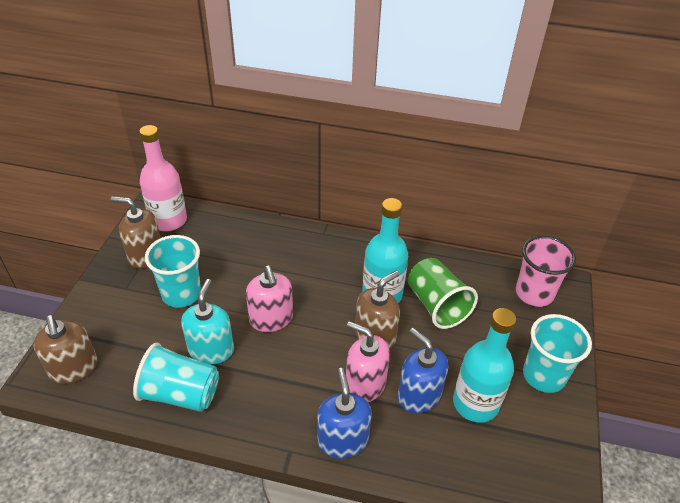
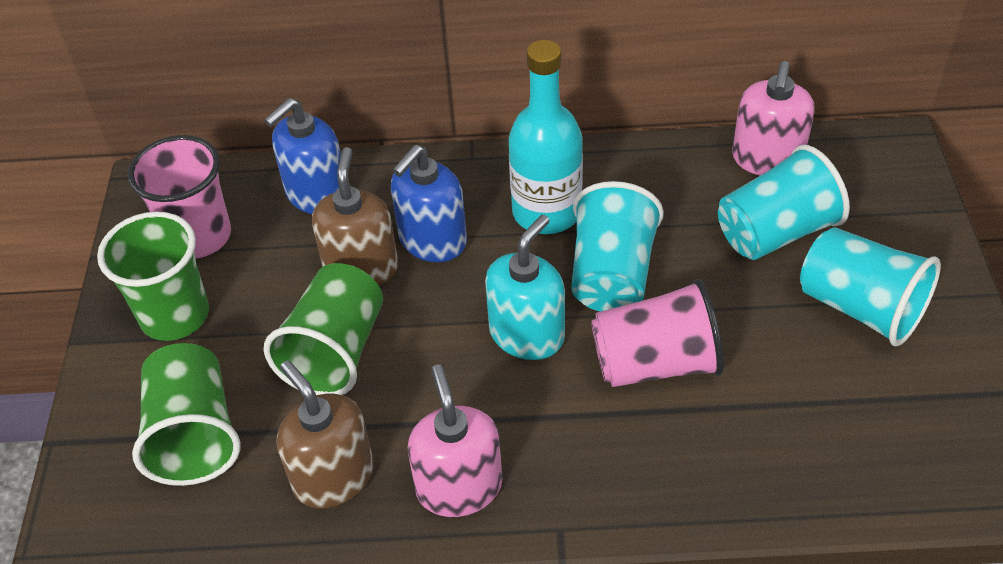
brown soap dispenser: 3 -> 2
green cup: 1 -> 3
pink bottle: 1 -> 0
pink cup: 1 -> 2
turquoise bottle: 2 -> 1

